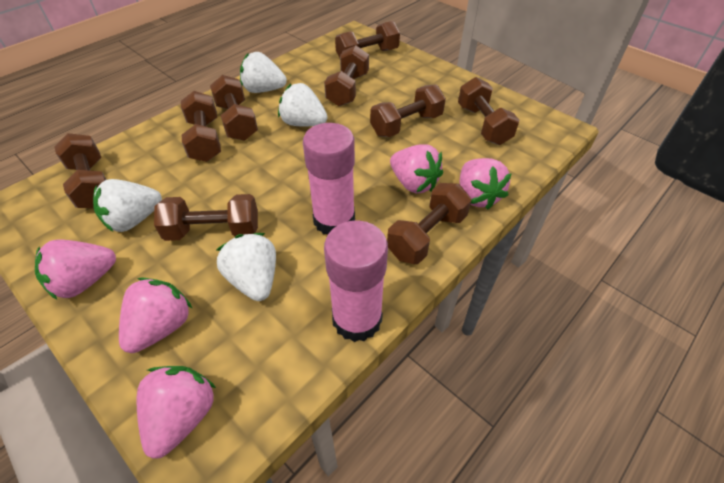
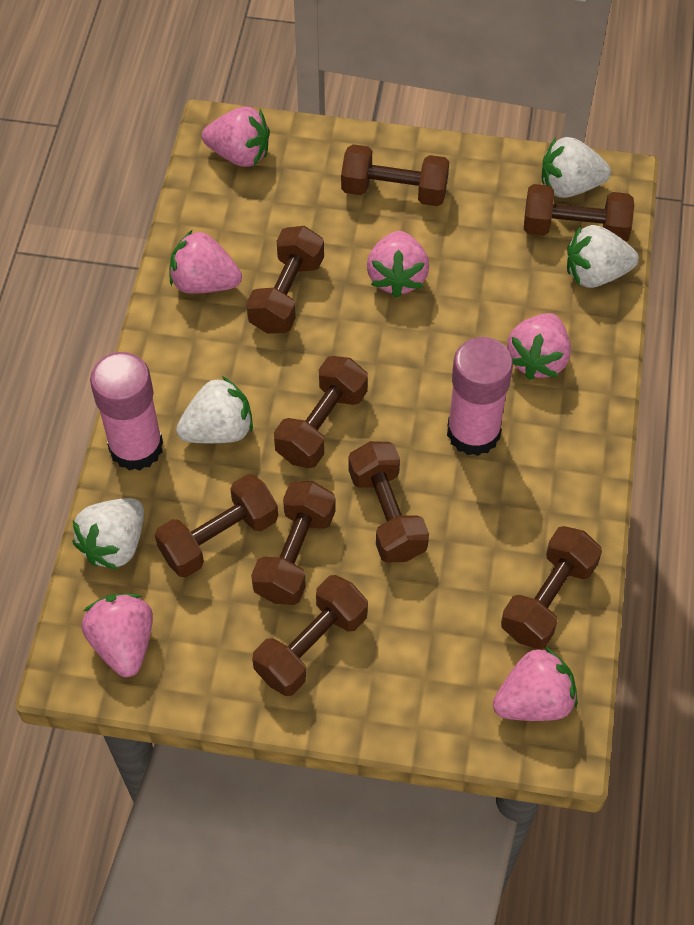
pink strawberry: 5 -> 6

